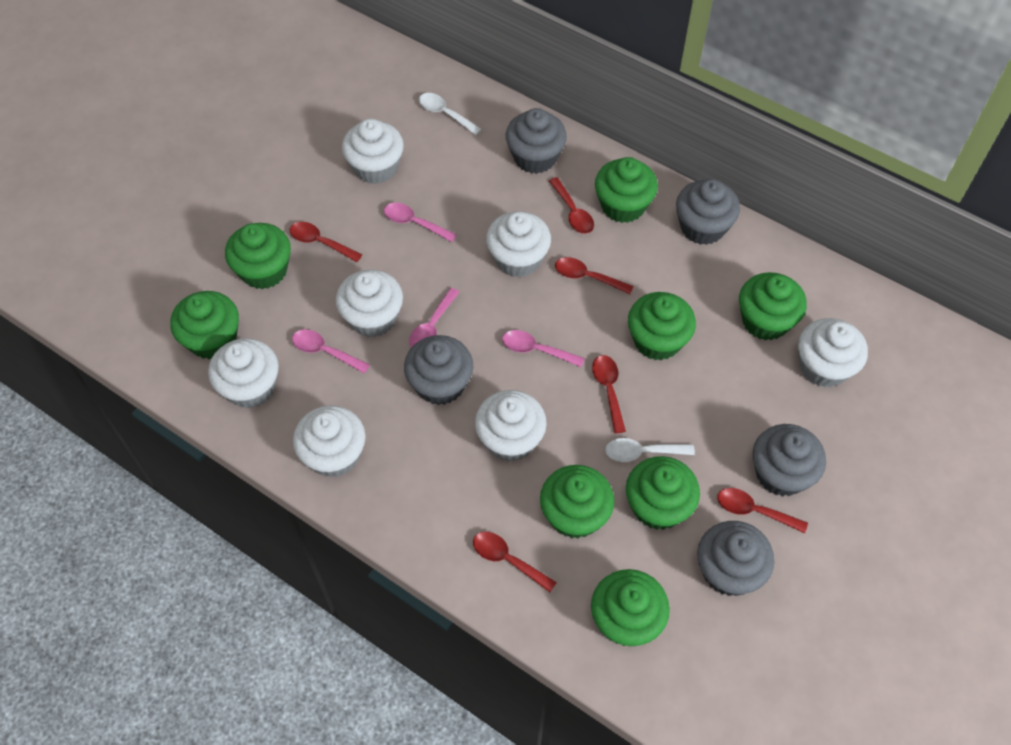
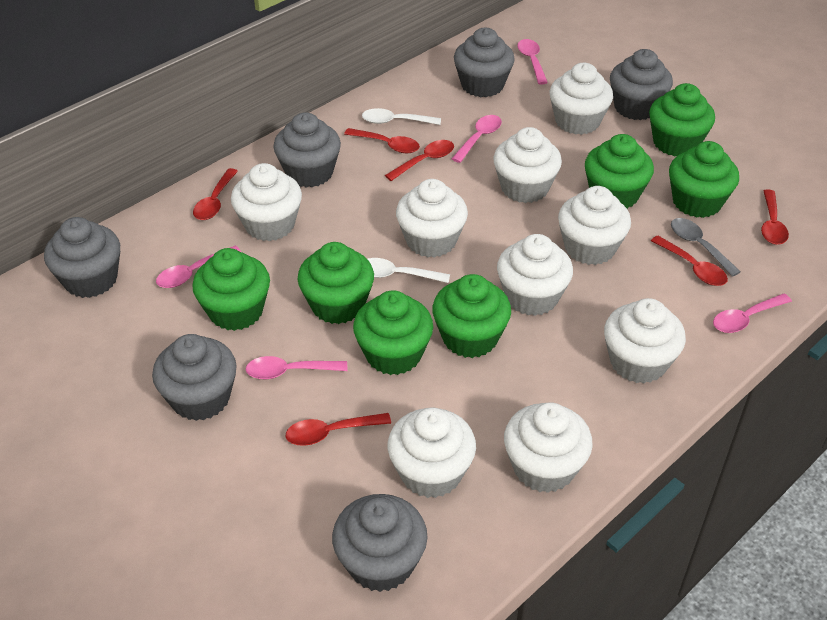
green cupcake: 8 -> 7
grey cupcake: 5 -> 6
grey spoon: 0 -> 1
pink spoon: 4 -> 5
white cupcake: 7 -> 9

